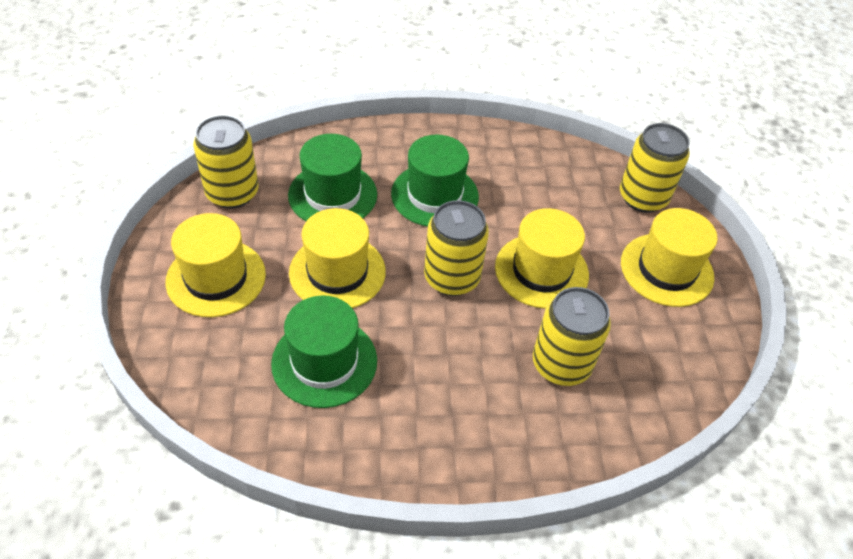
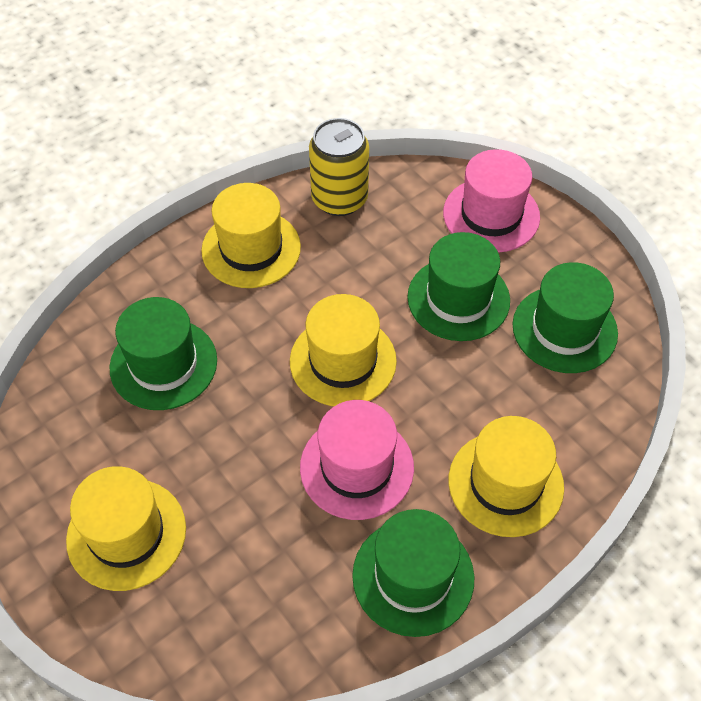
green hat: 3 -> 4
pink hat: 0 -> 2
yellow can: 4 -> 1

